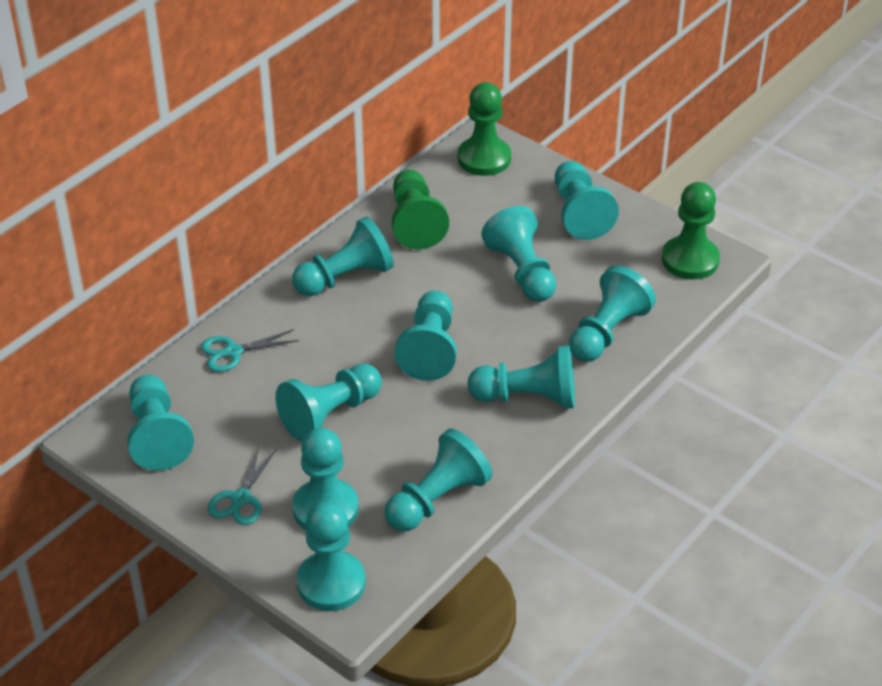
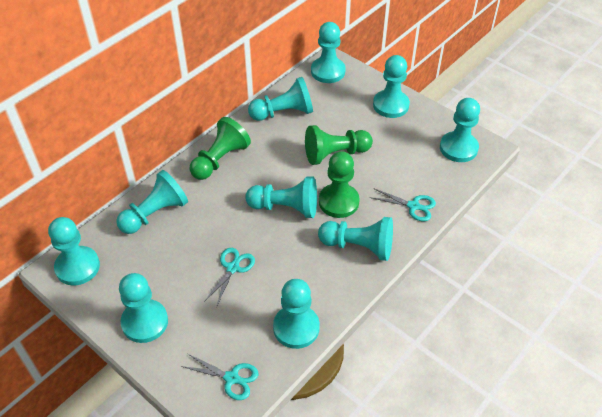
turquoise pawn: 11 -> 10
turquoise scissors: 2 -> 3

